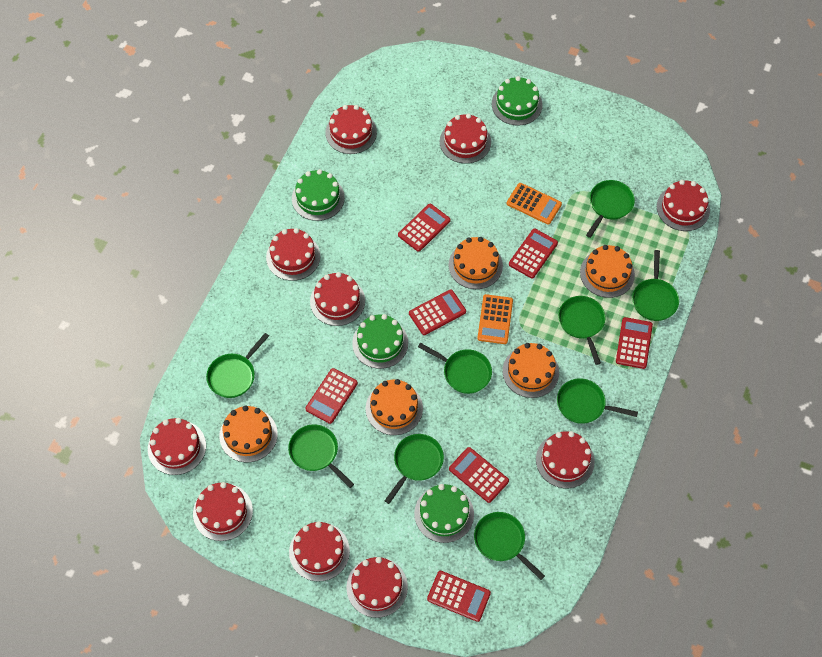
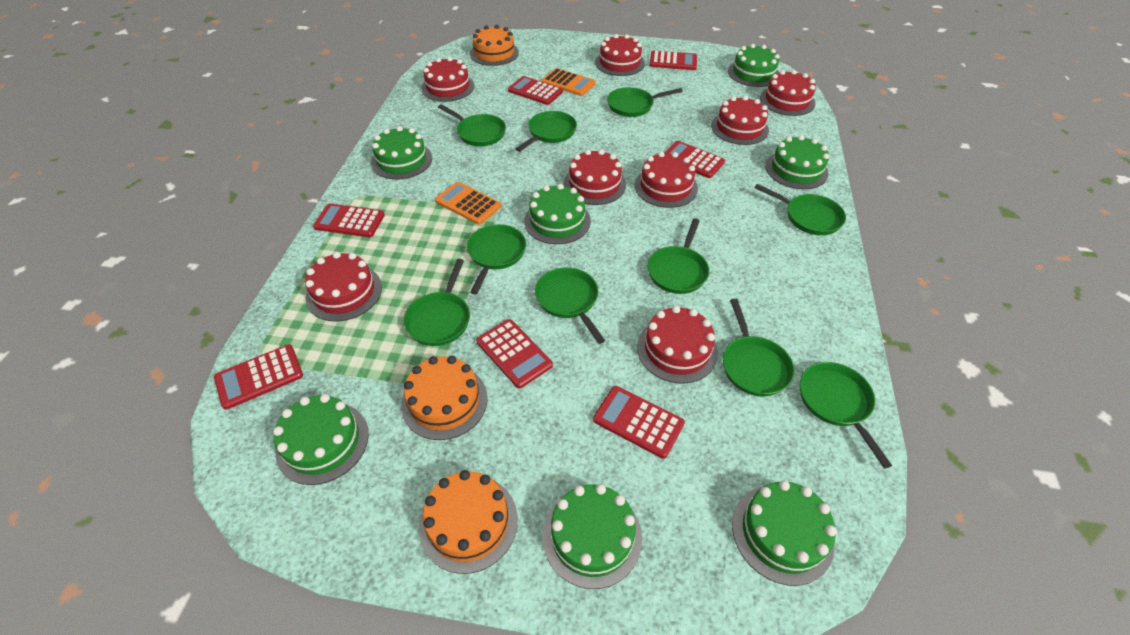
green cake: 4 -> 7
green pan: 9 -> 10
orange cake: 5 -> 3
red cake: 10 -> 8

